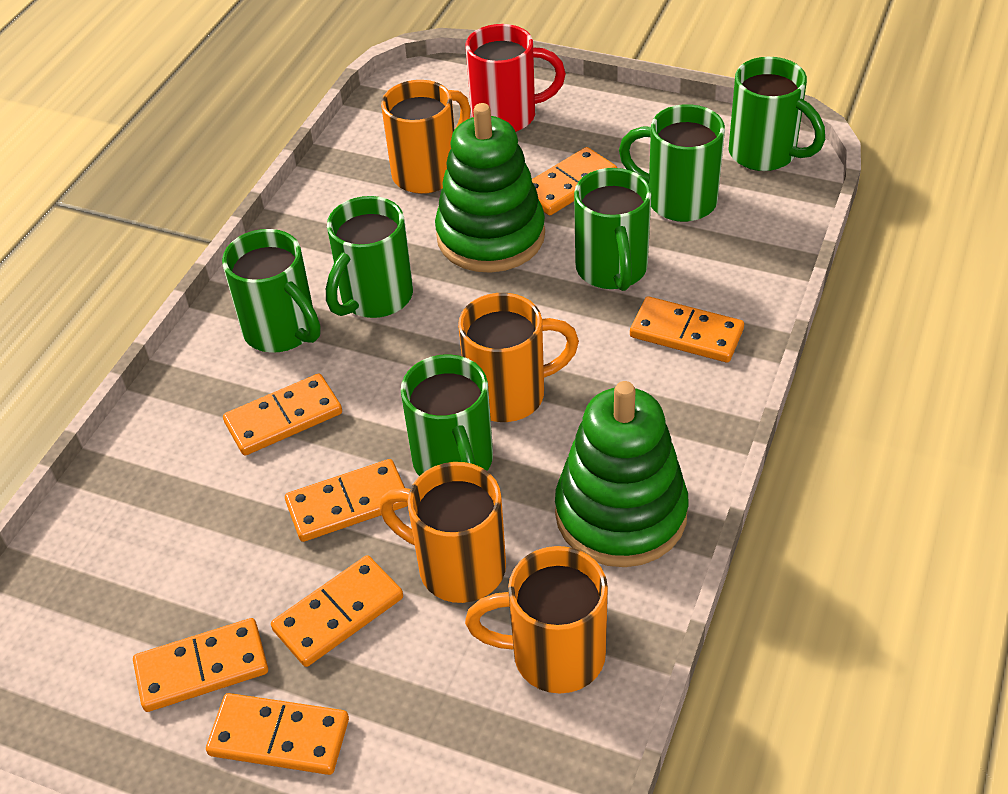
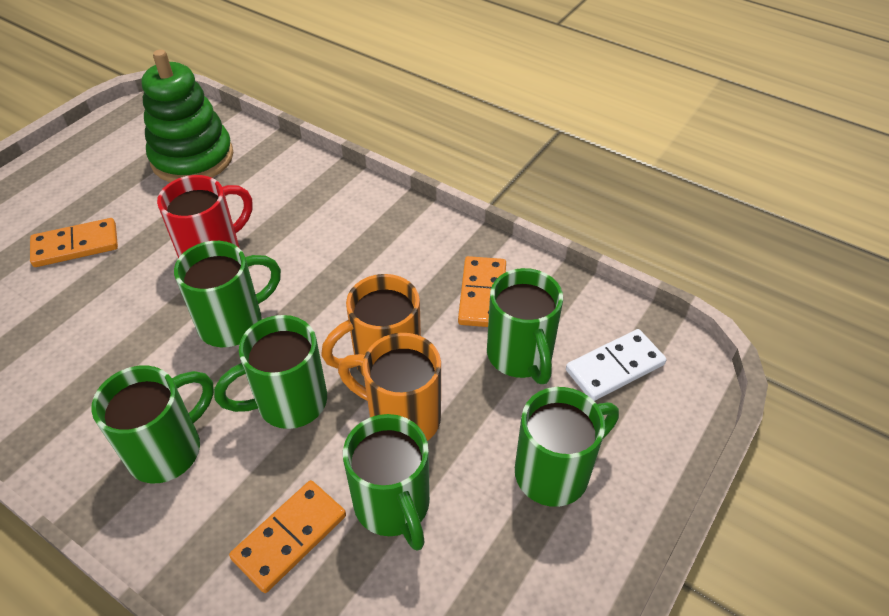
green stacking toy: 2 -> 1
orange domino: 7 -> 3
orange mug: 4 -> 2
white domino: 0 -> 1

